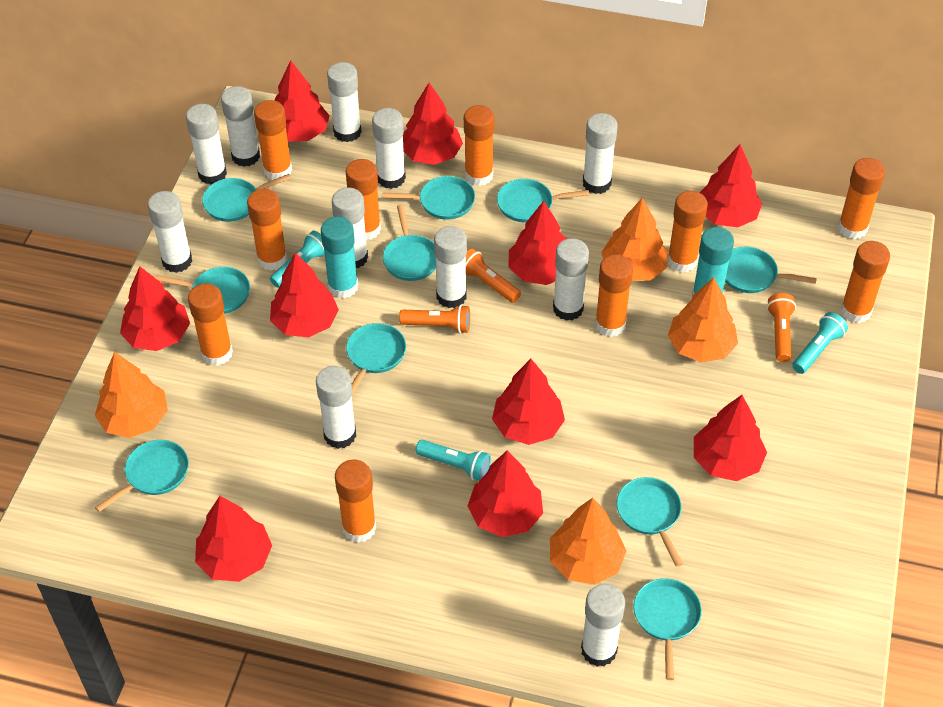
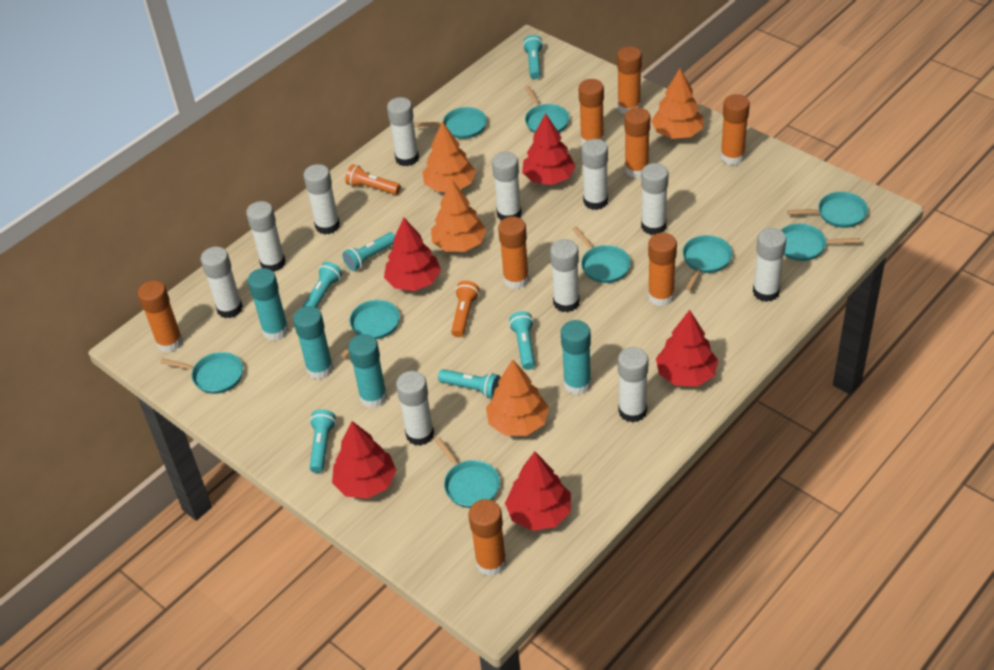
orange flashlight: 3 -> 2
orange glue stick: 10 -> 8
red tree: 10 -> 5
turquoise flashlight: 3 -> 6
turquoise glue stick: 2 -> 4
turquoise pan: 10 -> 9

